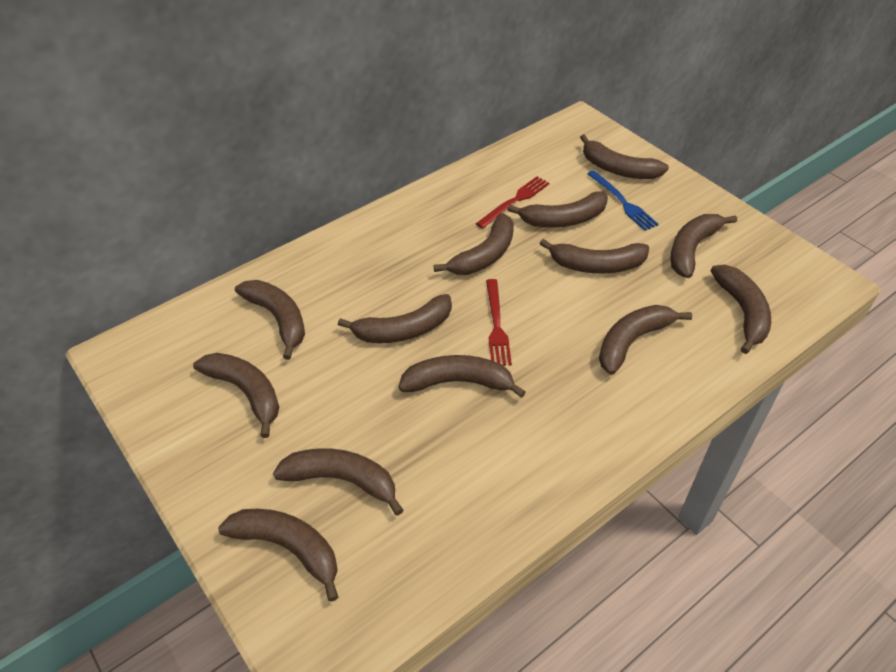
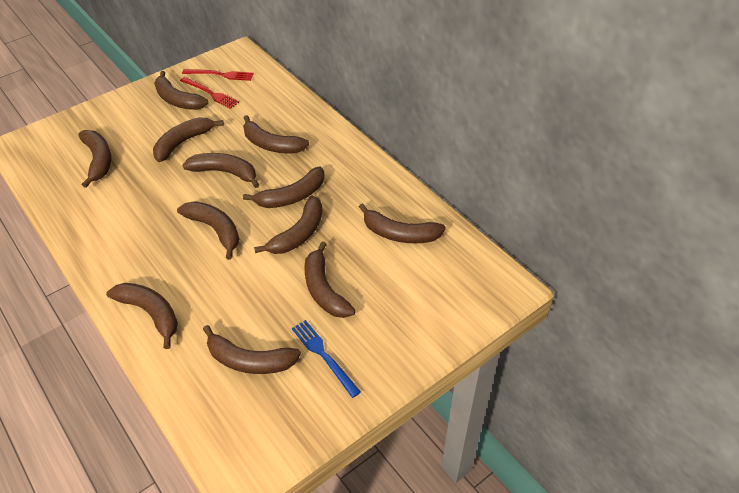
brown banana: 13 -> 12

